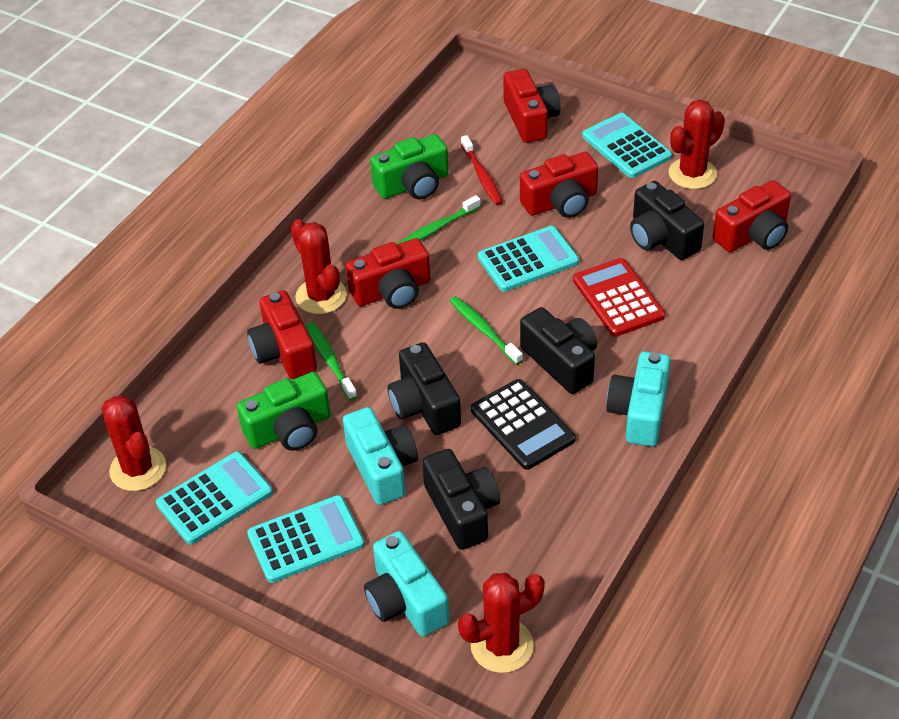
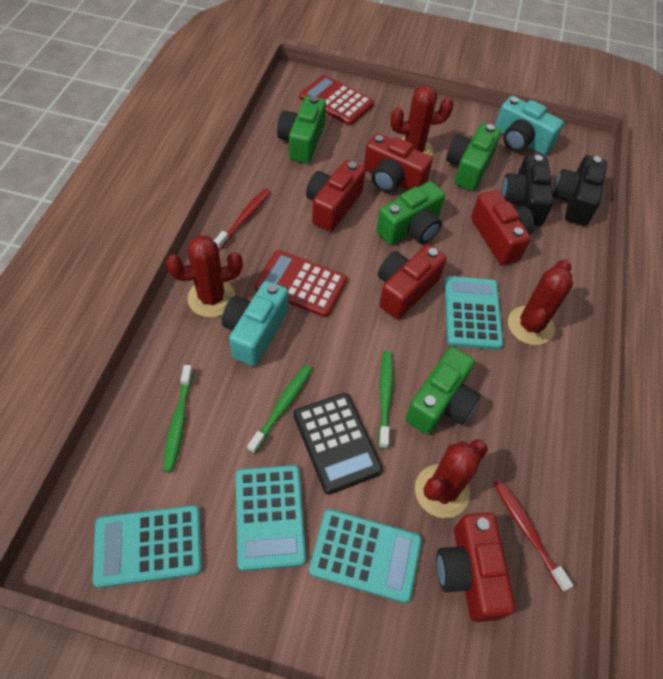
black camera: 4 -> 2
green camera: 2 -> 4
red calculator: 1 -> 2
red toothbrush: 1 -> 2
turquoise camera: 3 -> 2

